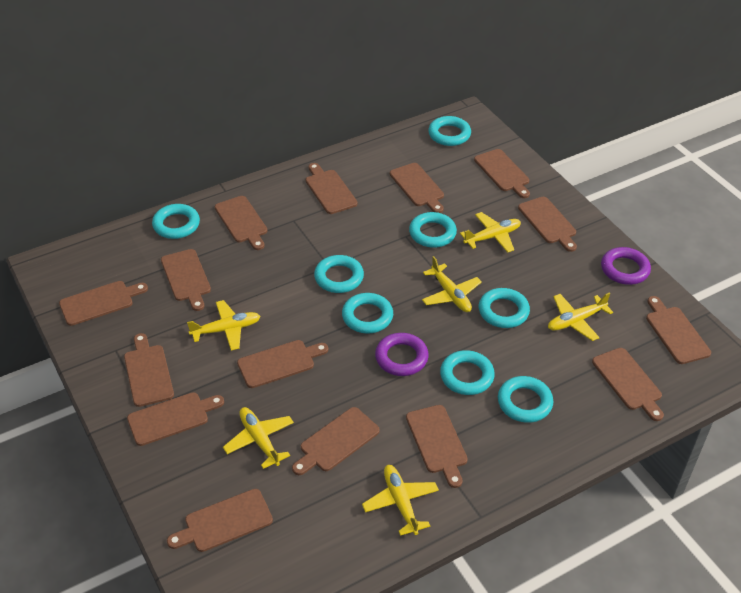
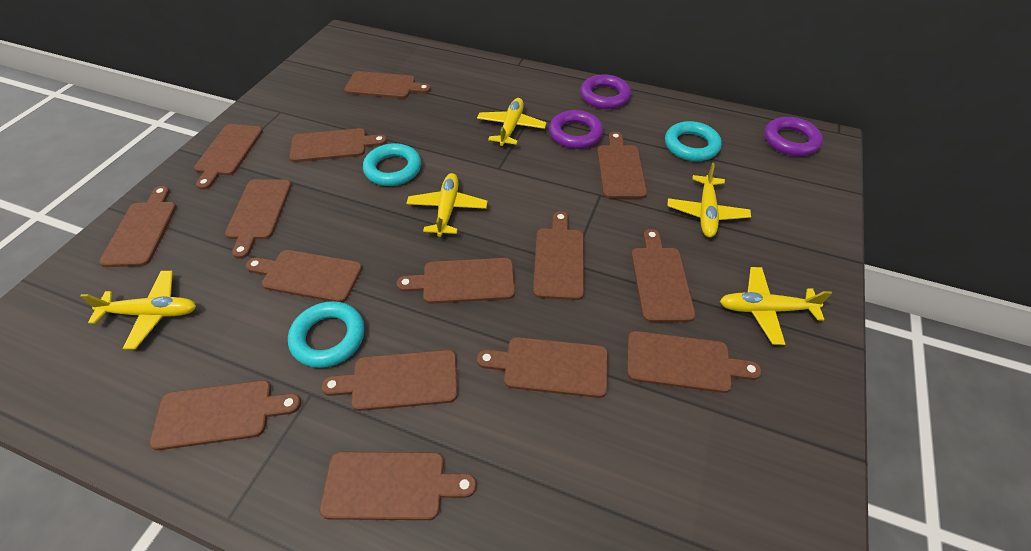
purple ring: 2 -> 3
turquoise ring: 8 -> 3
yellow plane: 6 -> 5

